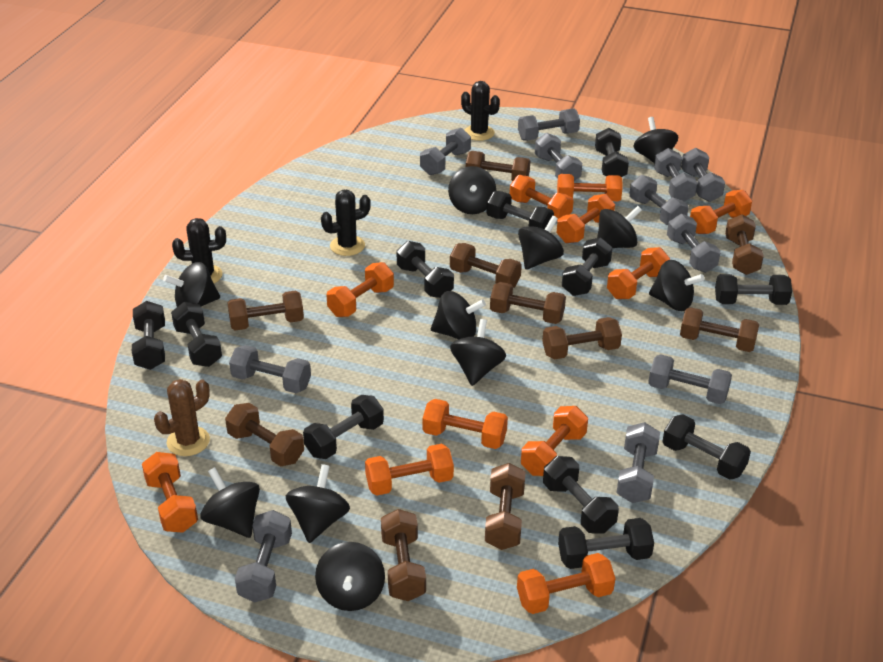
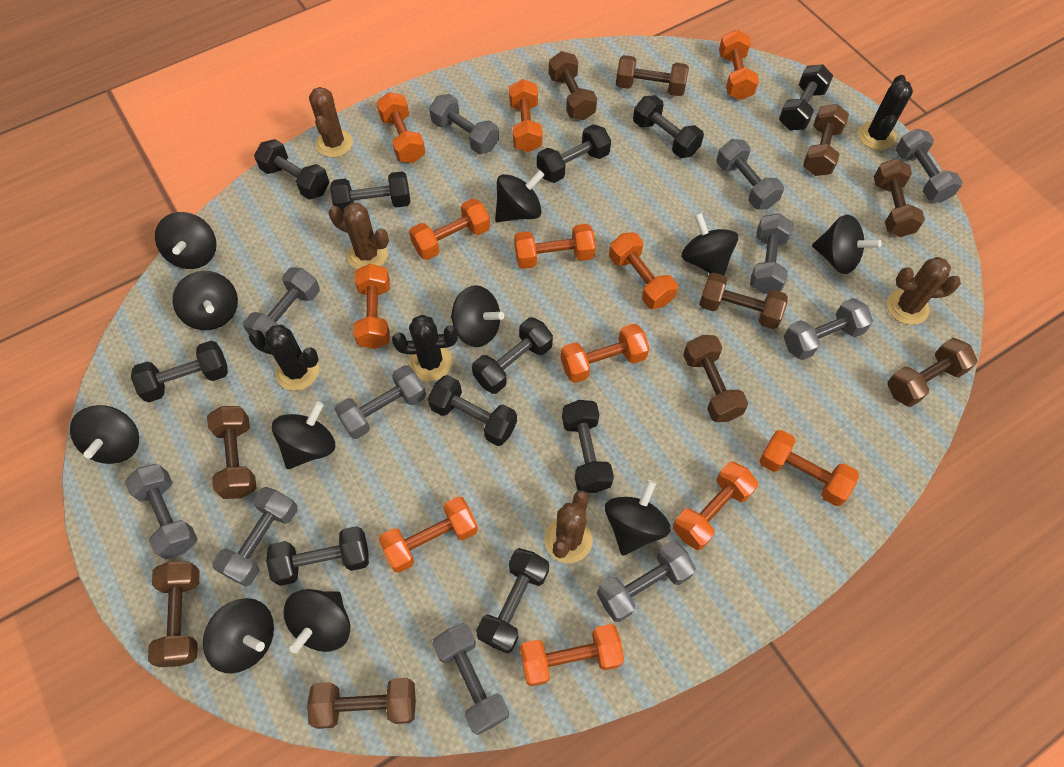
brown cactus: 1 -> 4
orange dumbbell: 11 -> 12

